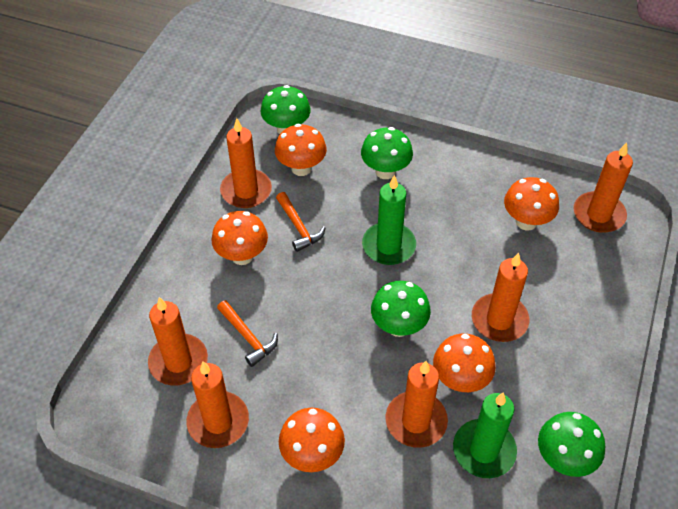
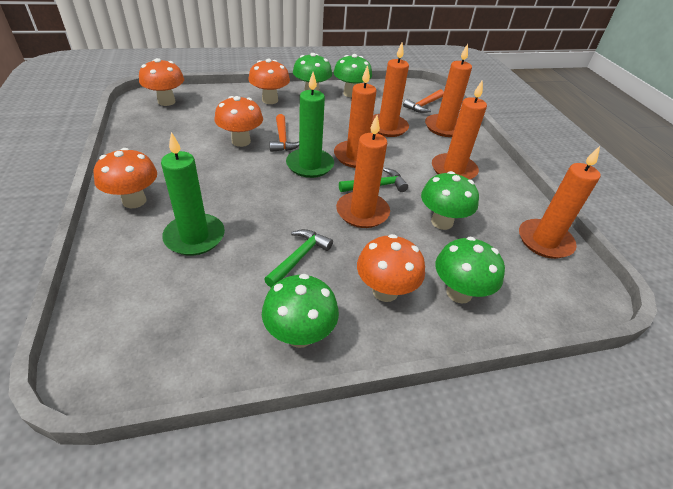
green hammer: 0 -> 2
green mushroom: 4 -> 5

